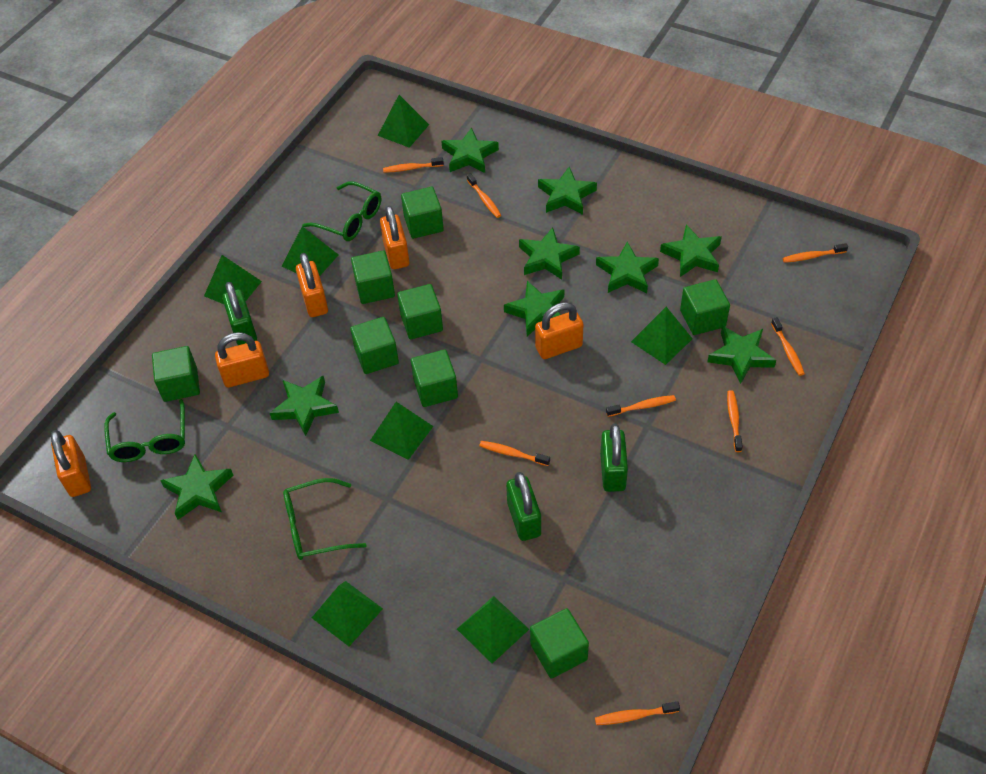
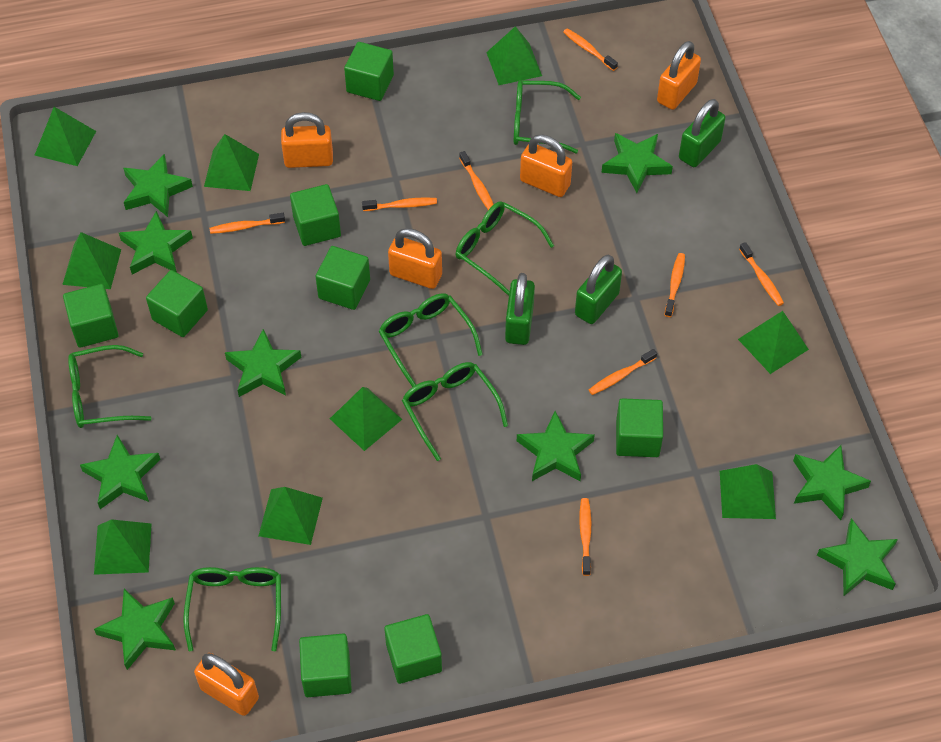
green glasses: 3 -> 6
green pyramid: 7 -> 9

